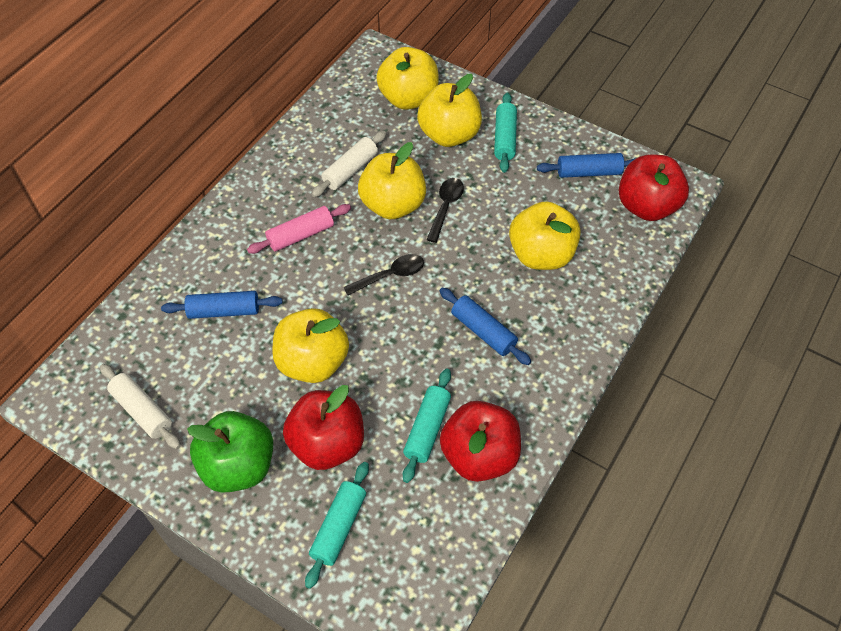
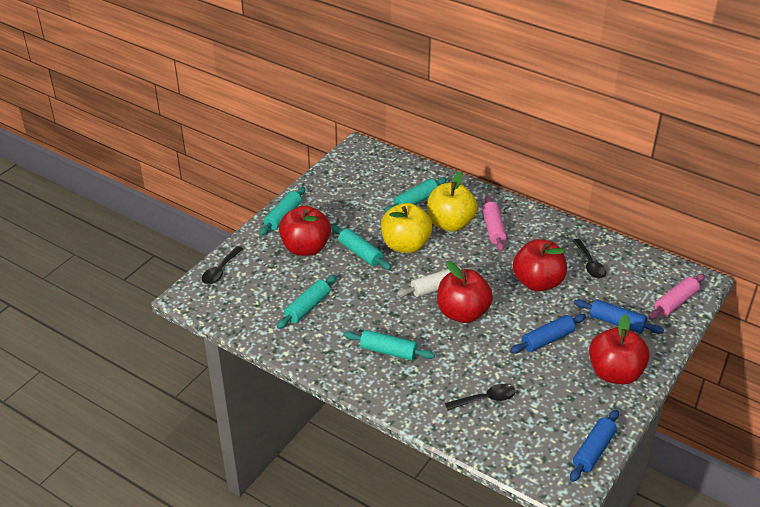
black spoon: 2 -> 3
green apple: 1 -> 0
pink rolling pin: 1 -> 2
red apple: 3 -> 4
turquoise rolling pin: 3 -> 5
white rolling pin: 2 -> 1
yellow apple: 5 -> 2

